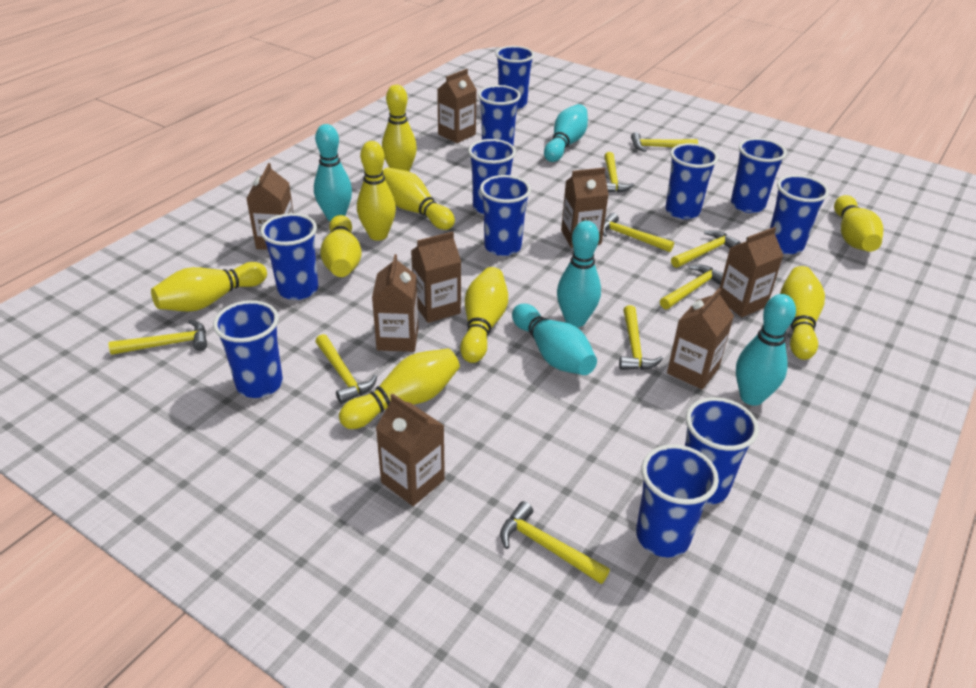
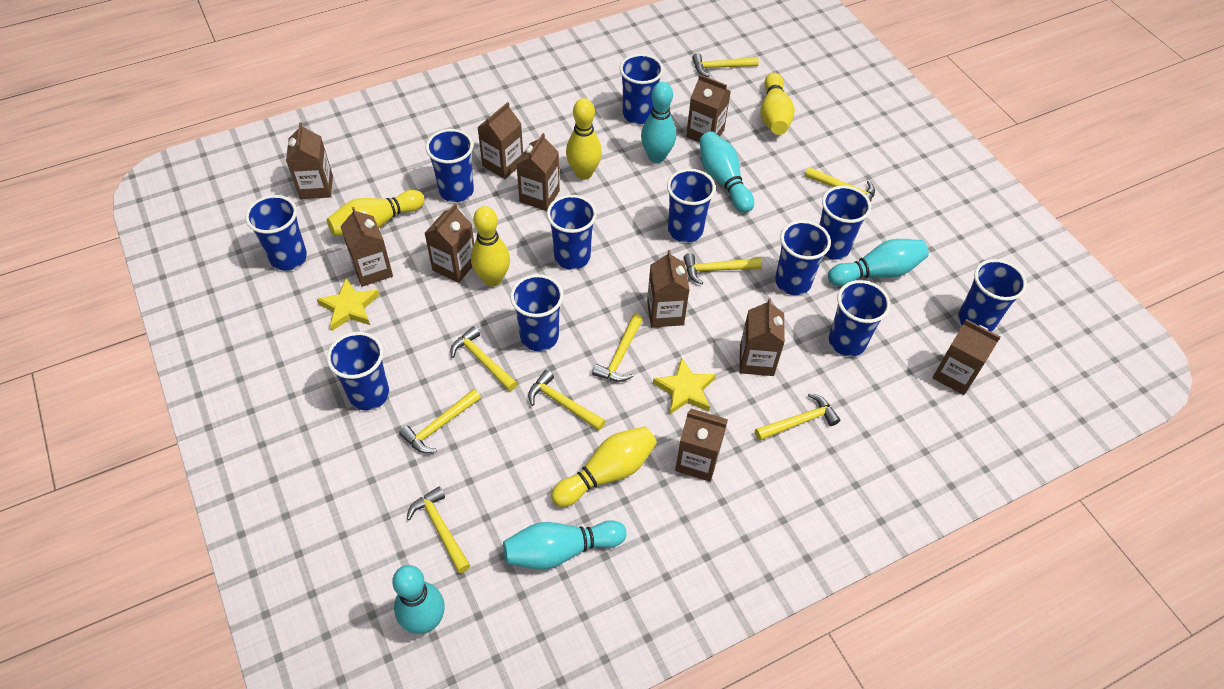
brown carton: 8 -> 10
yellow bowling pin: 9 -> 5
yellow star: 0 -> 2

